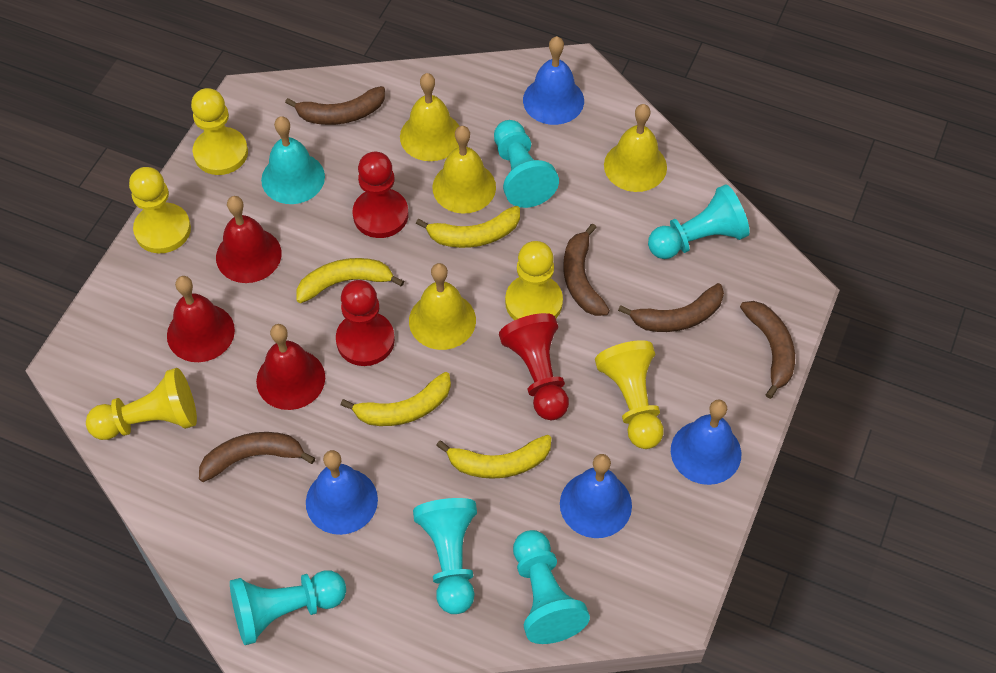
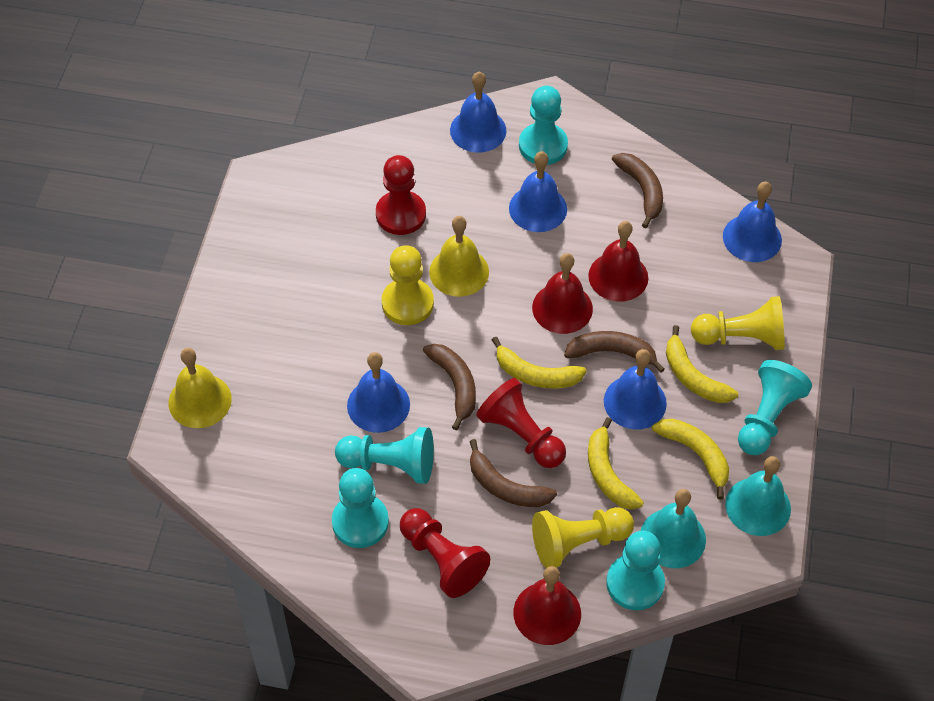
blue bell: 4 -> 5
brown banana: 5 -> 4
turquoise bell: 1 -> 2
yellow bell: 4 -> 2
yellow pawn: 5 -> 3

